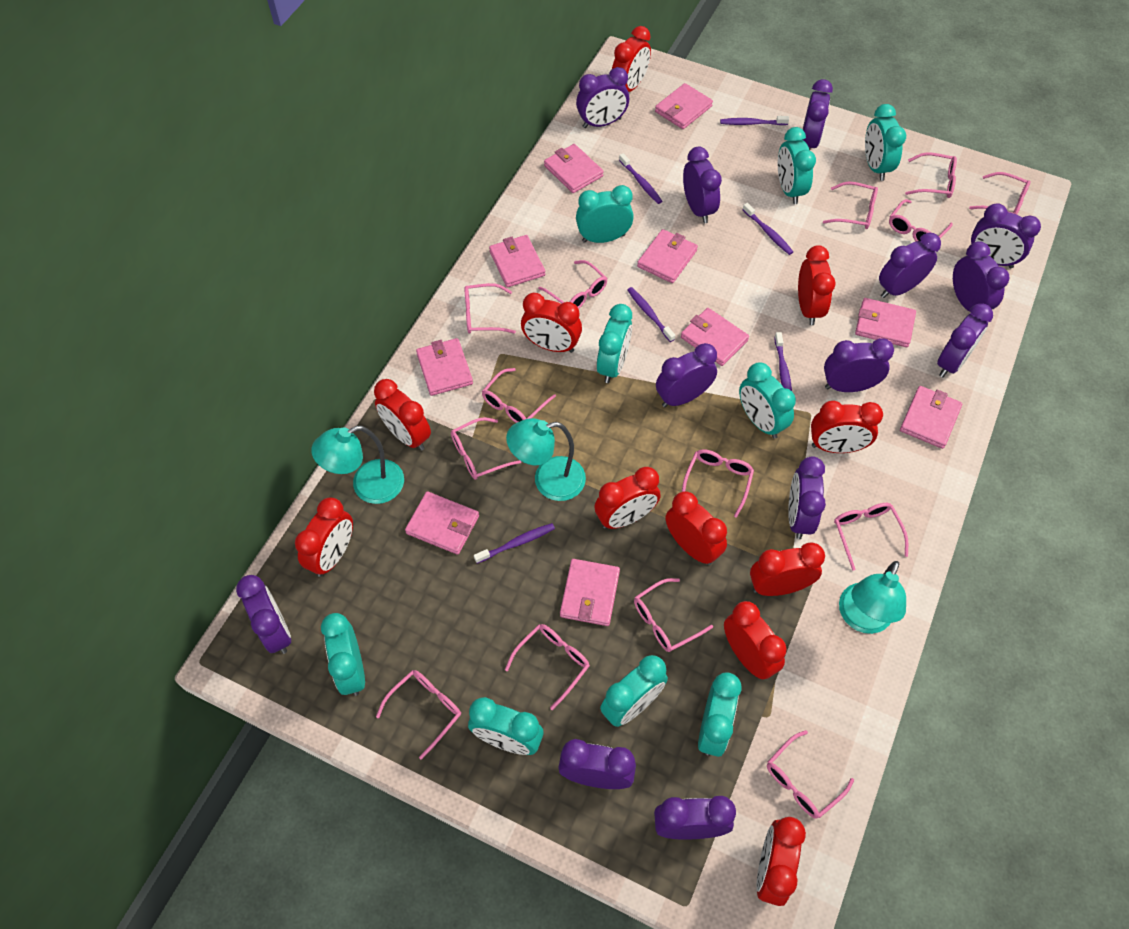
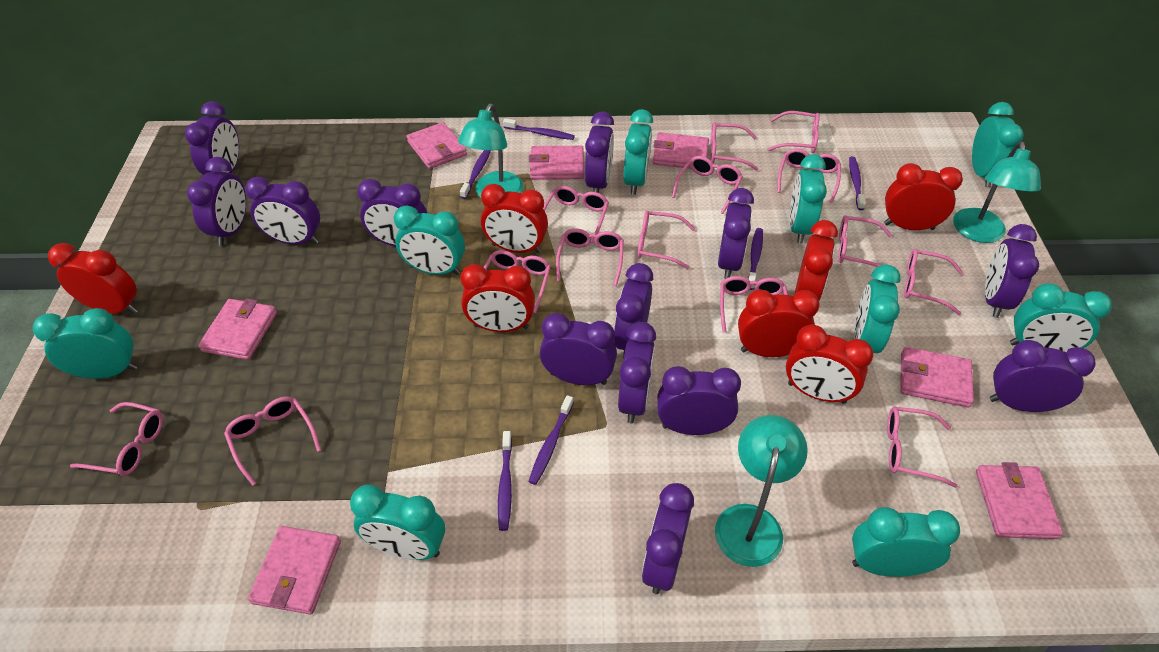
pink wallet: 10 -> 7
red clock: 11 -> 7

